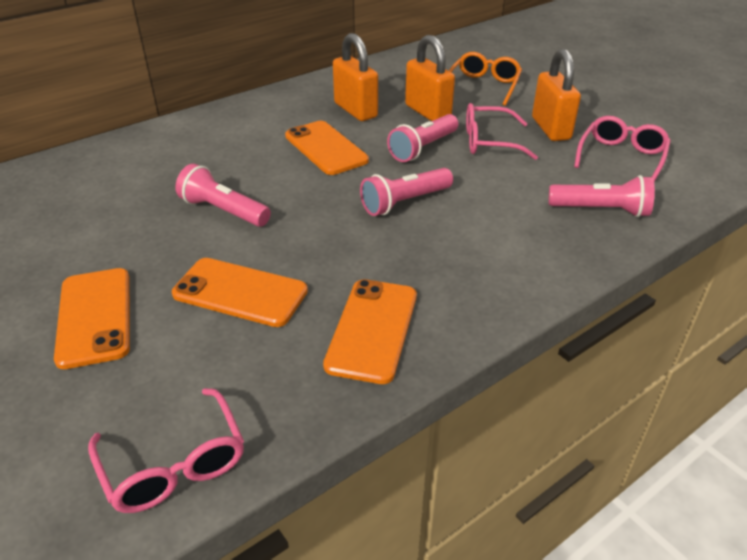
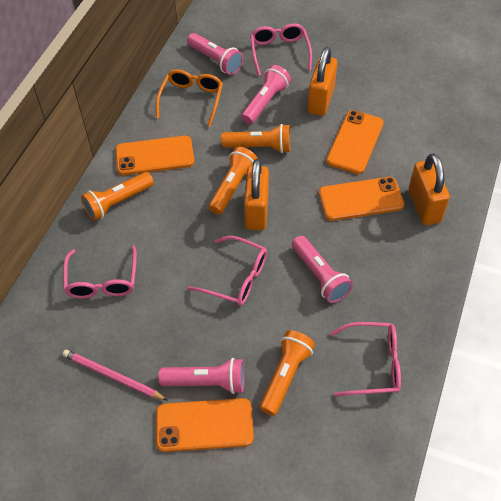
orange flashlight: 0 -> 4
pink glasses: 3 -> 4
pink pencil: 0 -> 1

